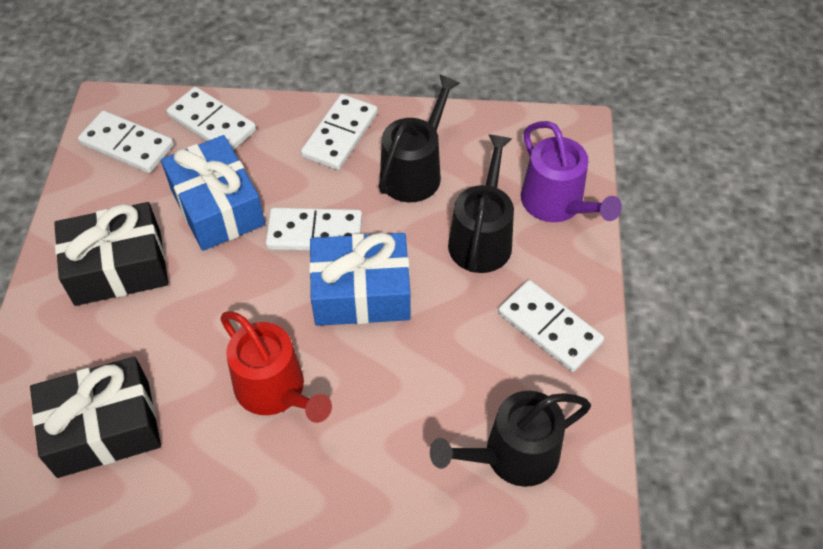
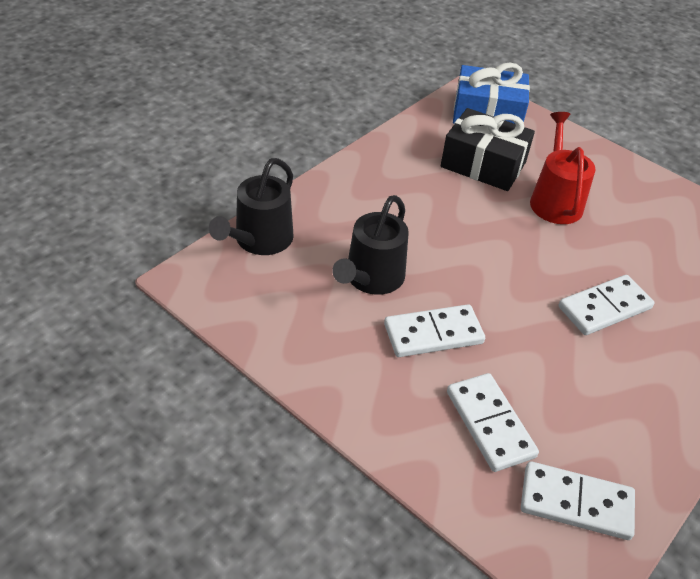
black gift: 2 -> 1
black watering can: 3 -> 2
blue gift: 2 -> 1
purple watering can: 1 -> 0
white domino: 5 -> 4

